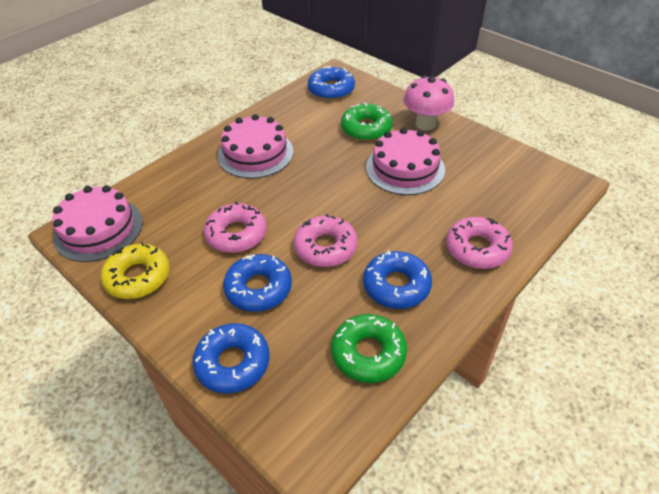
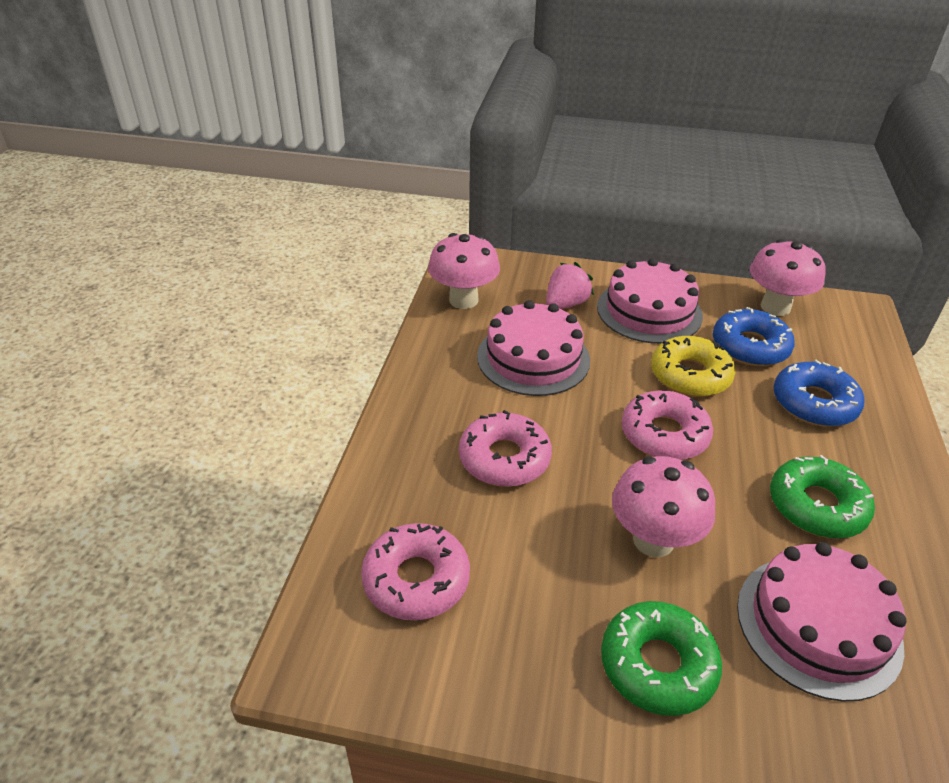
blue donut: 4 -> 2
pink mushroom: 1 -> 3
pink strawberry: 0 -> 1

